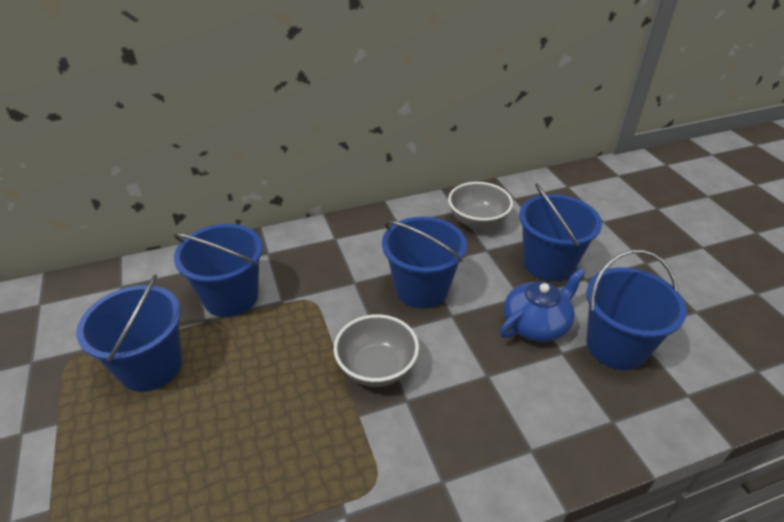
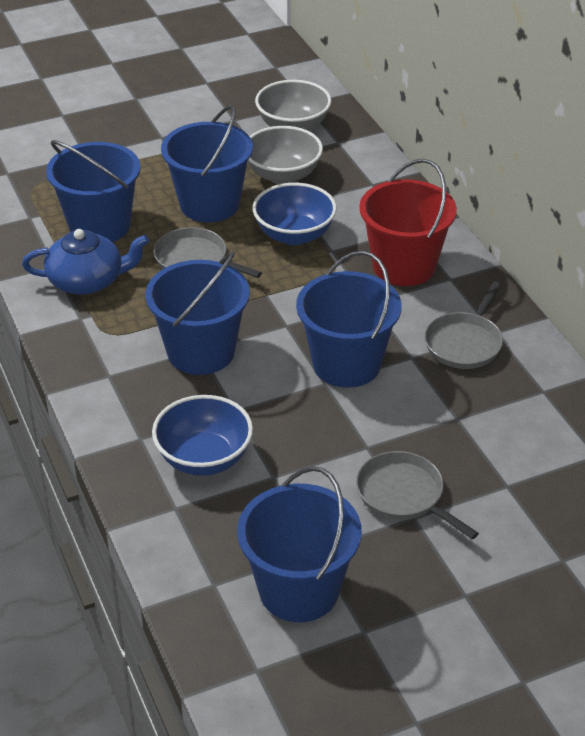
blue bowl: 0 -> 2
grey pan: 0 -> 3
red bucket: 0 -> 1

